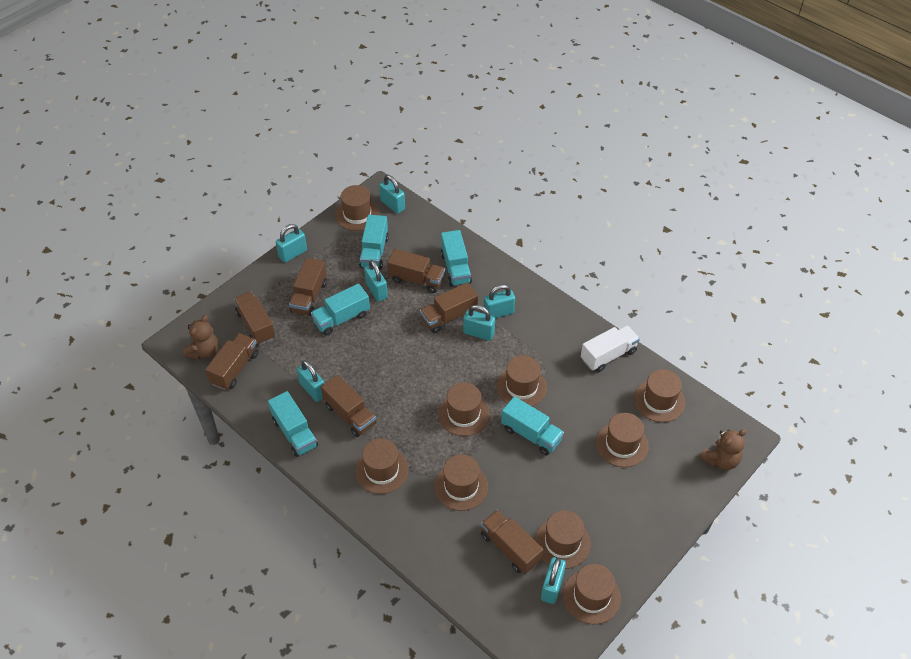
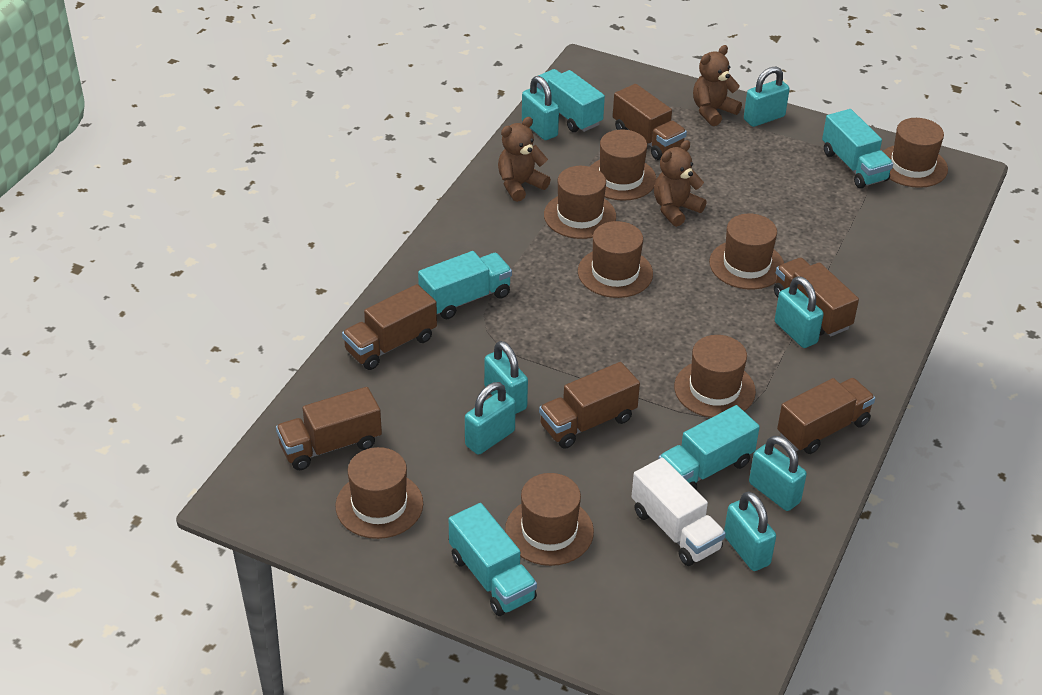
brown hat: 9 -> 8
brown teddy bear: 2 -> 3
brown truck: 7 -> 6

